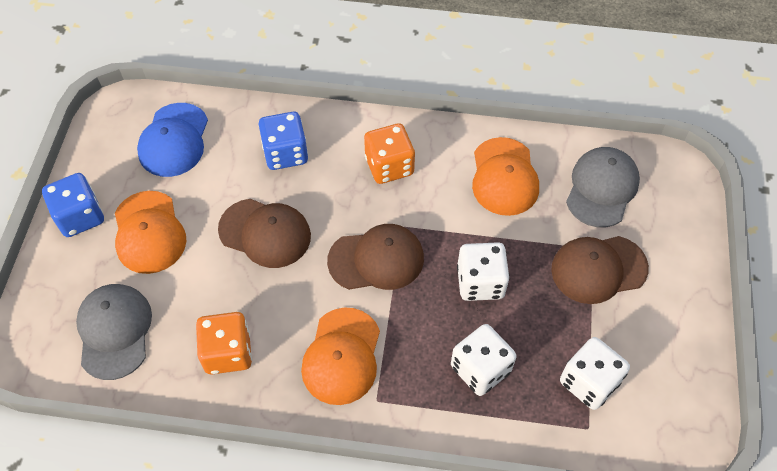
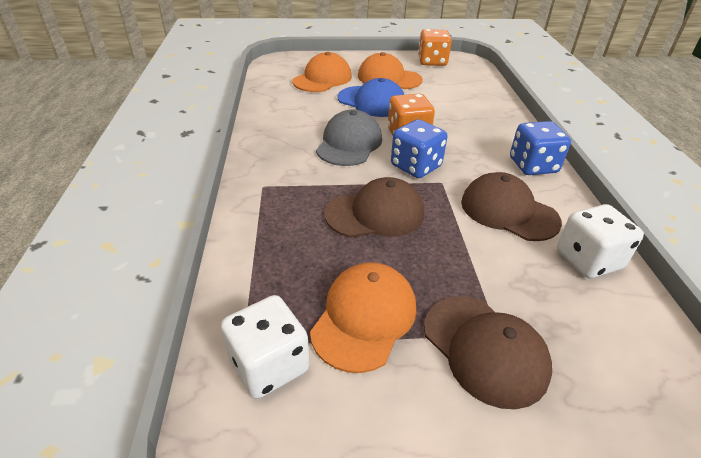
grey cap: 2 -> 1
white dice: 3 -> 2

